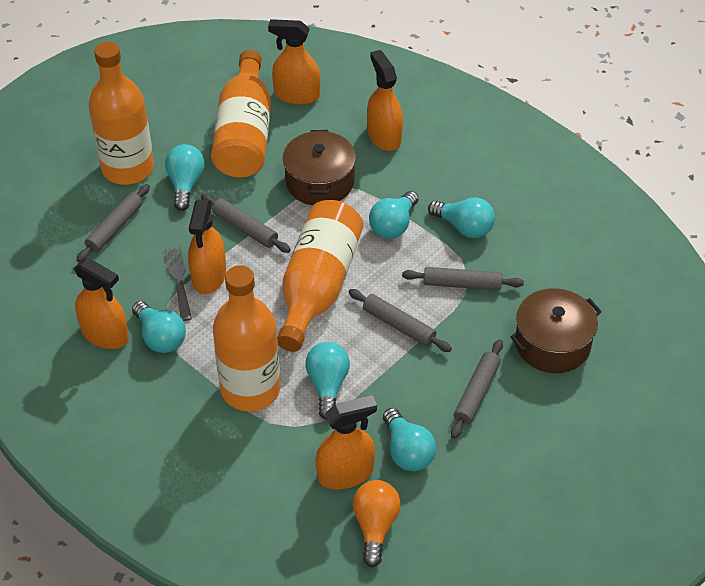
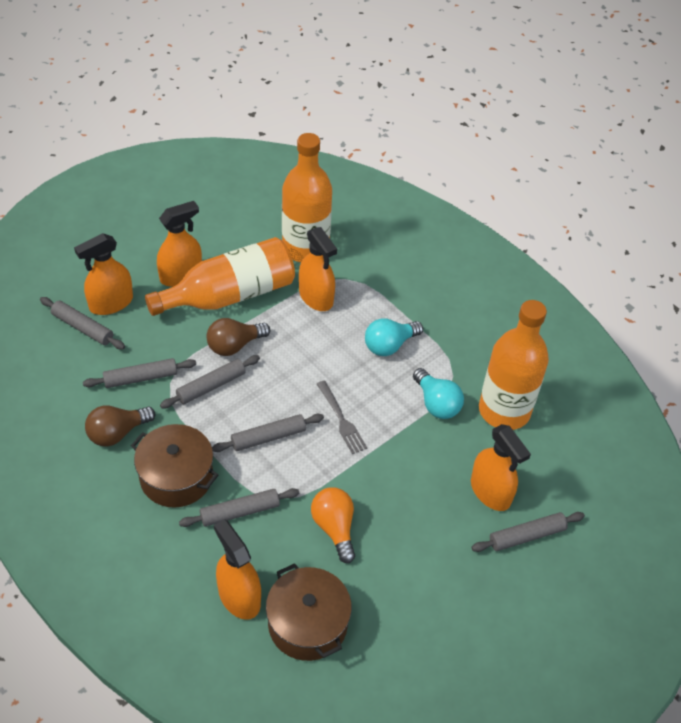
brown light bulb: 0 -> 2
grey rolling pin: 5 -> 6
orange bottle: 4 -> 3
turquoise light bulb: 6 -> 2

